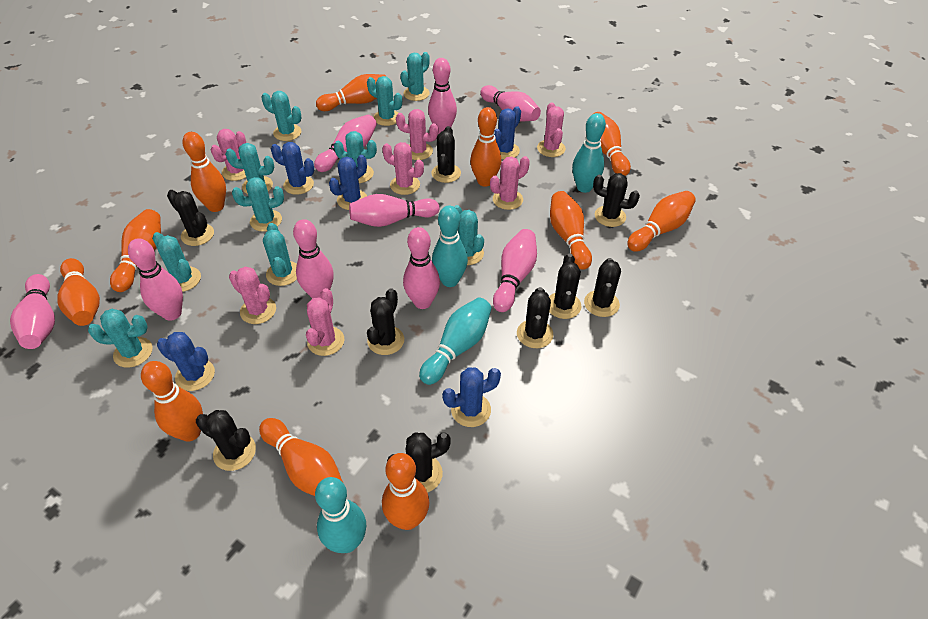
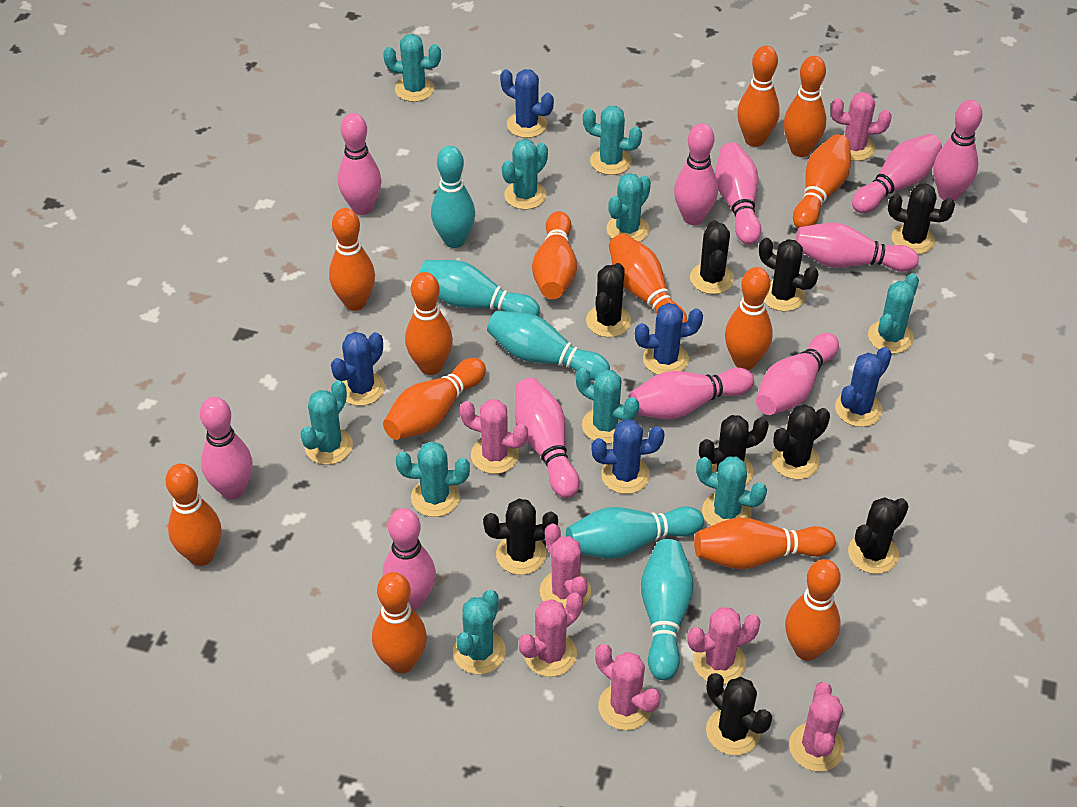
orange bowling pin: 11 -> 13
pink bowling pin: 9 -> 11
turquoise bowling pin: 4 -> 5

